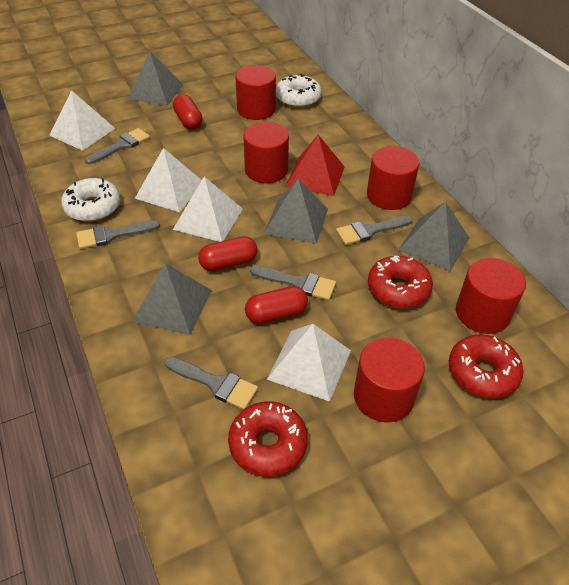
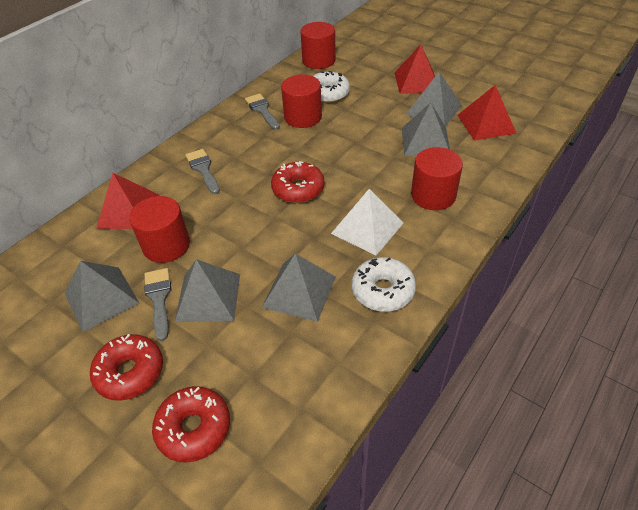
grey brush: 5 -> 3
grey pyramid: 4 -> 5
red capsule: 3 -> 0
red cylinder: 5 -> 4
red pyramid: 1 -> 3
white pyramid: 4 -> 1

